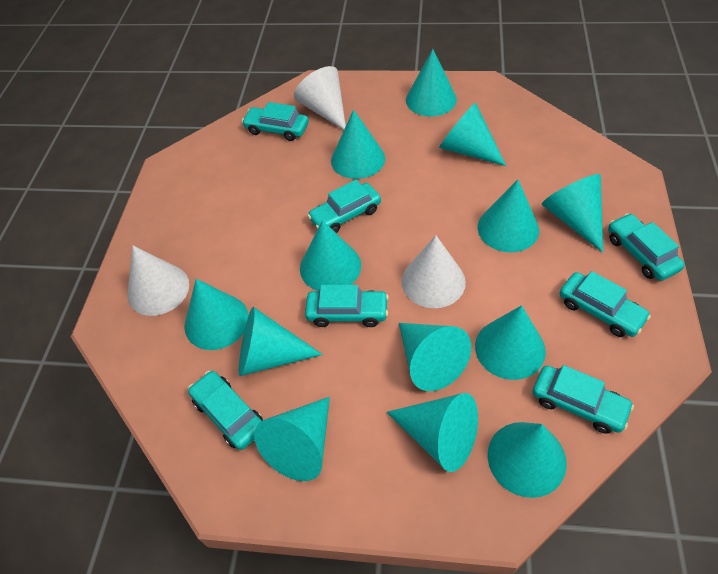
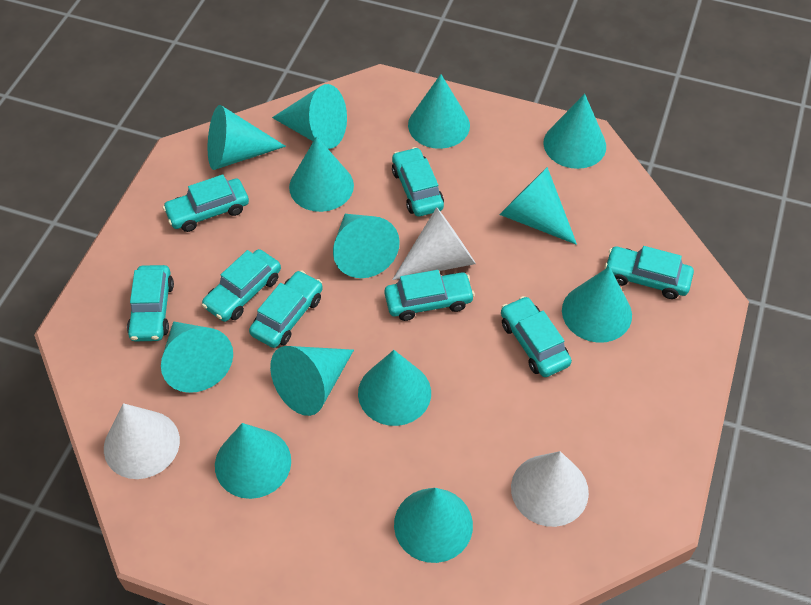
turquoise car: 7 -> 8

